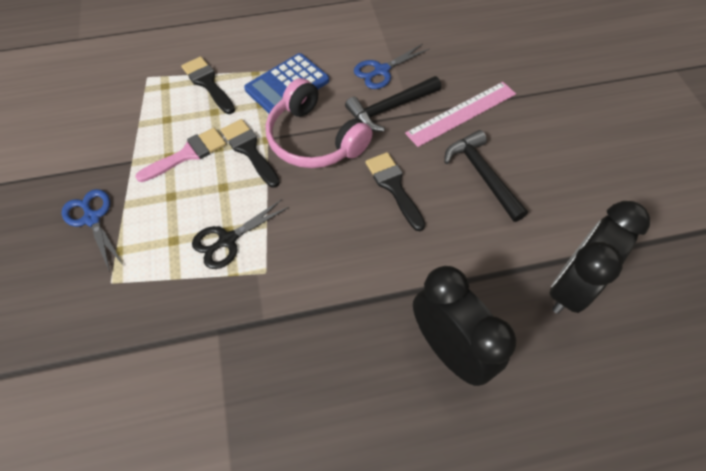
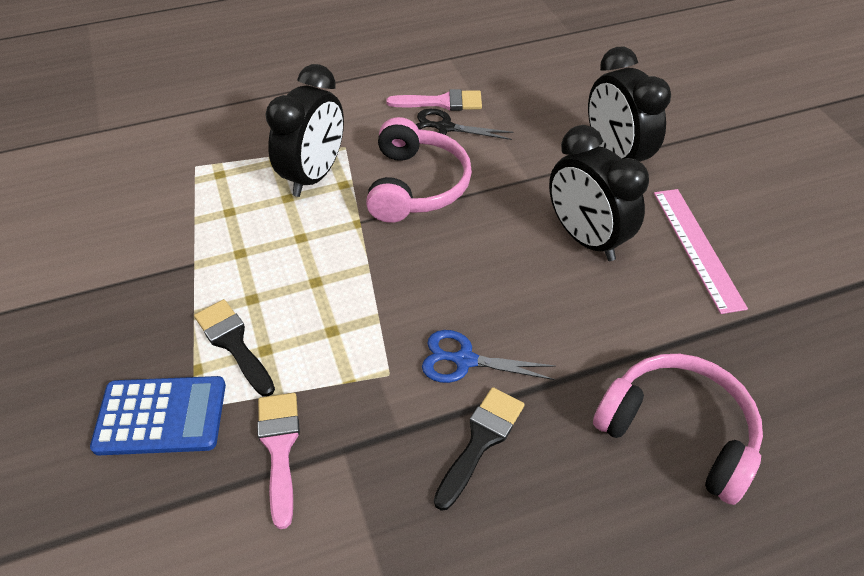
black brush: 3 -> 2
black clock: 2 -> 3
black hammer: 2 -> 0
blue scissors: 2 -> 1
pink brush: 1 -> 2
pink headphones: 1 -> 2

